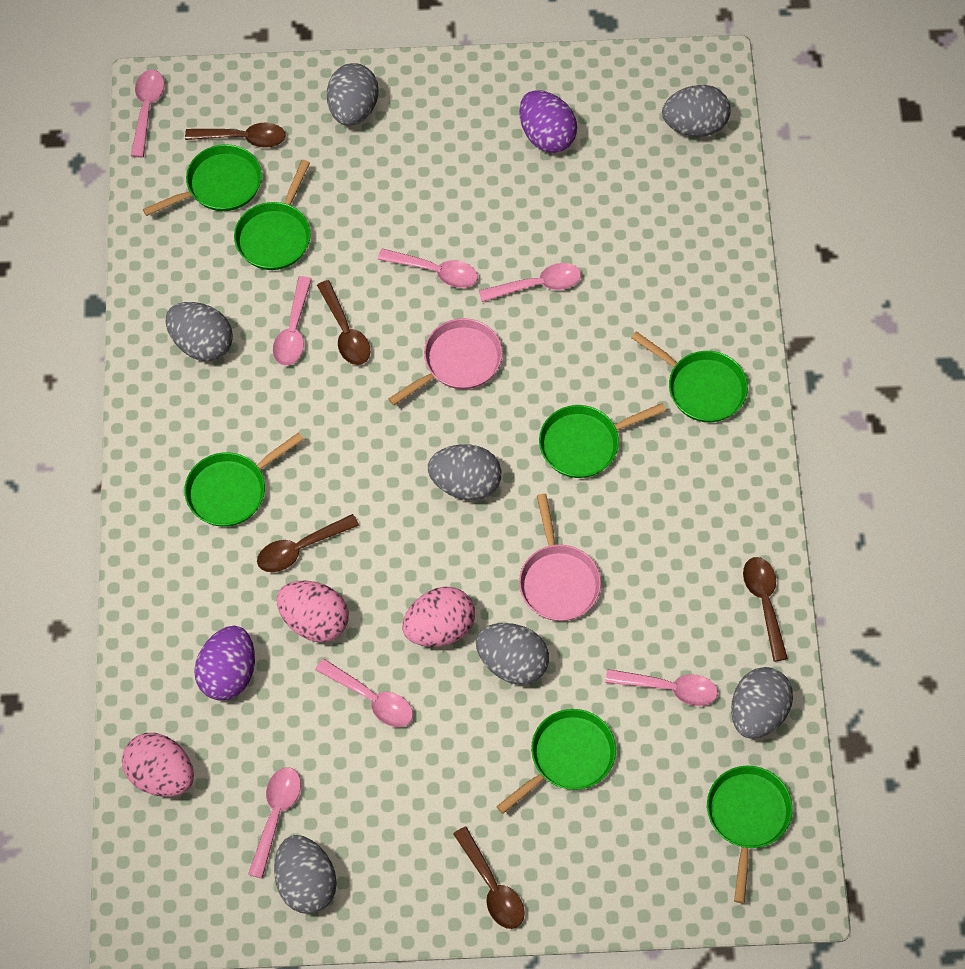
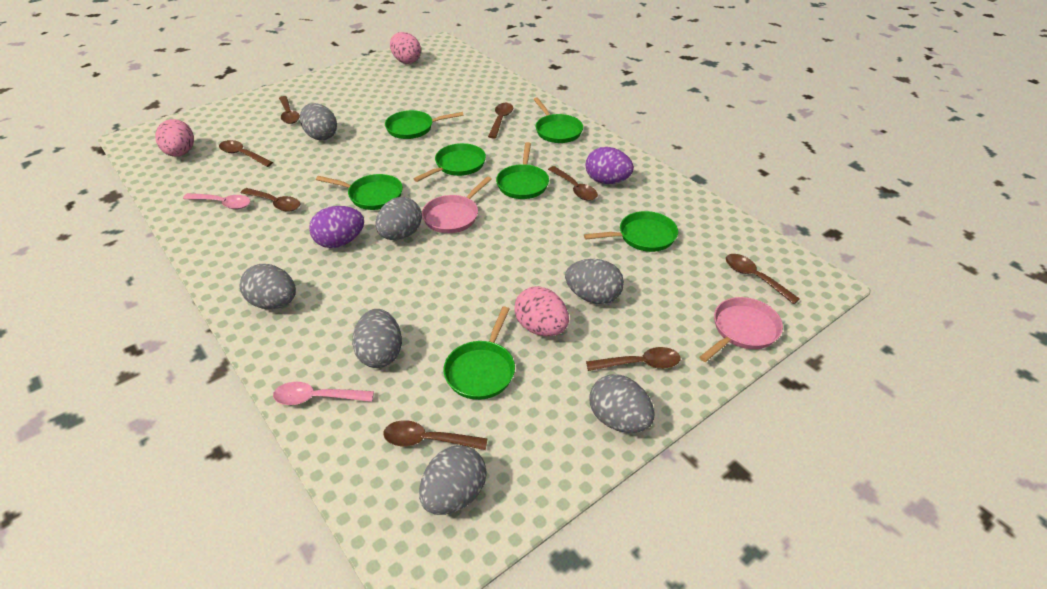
brown spoon: 5 -> 8
pink spoon: 7 -> 2

